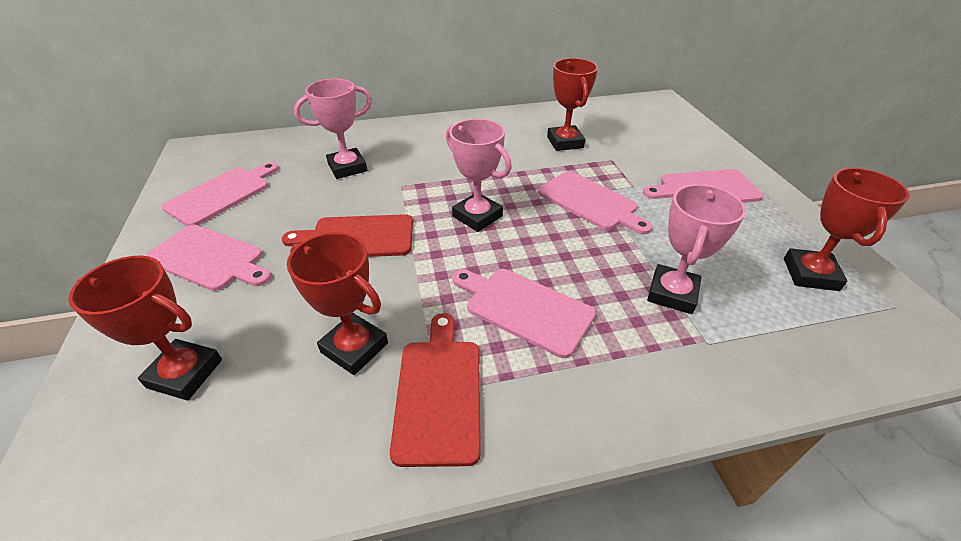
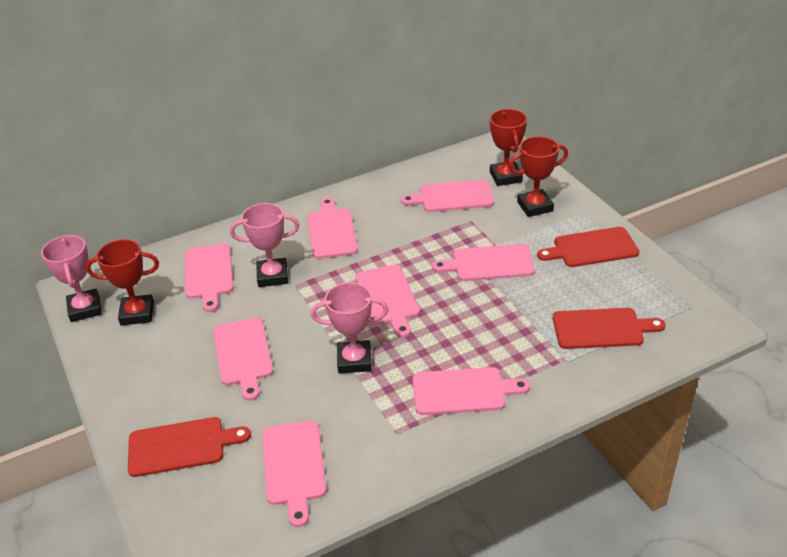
pink cutting board: 5 -> 8
red cutting board: 2 -> 3
red trophy: 4 -> 3

